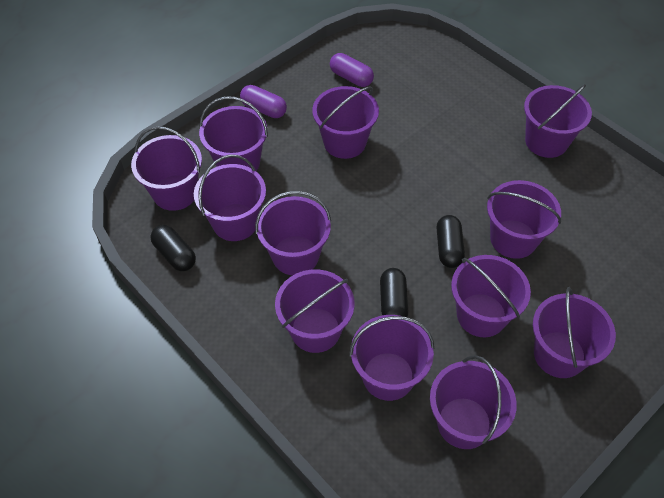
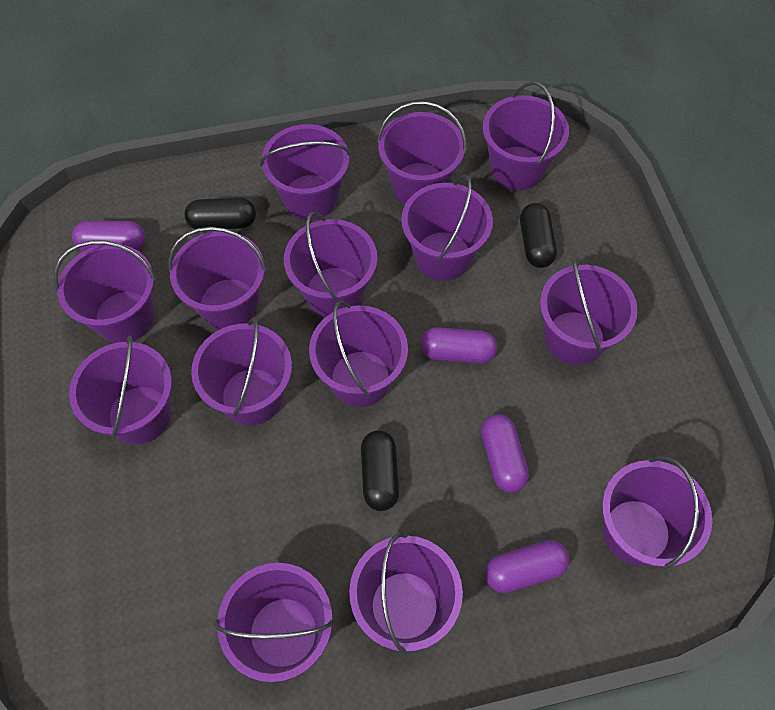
purple bucket: 12 -> 14
purple capsule: 2 -> 4

